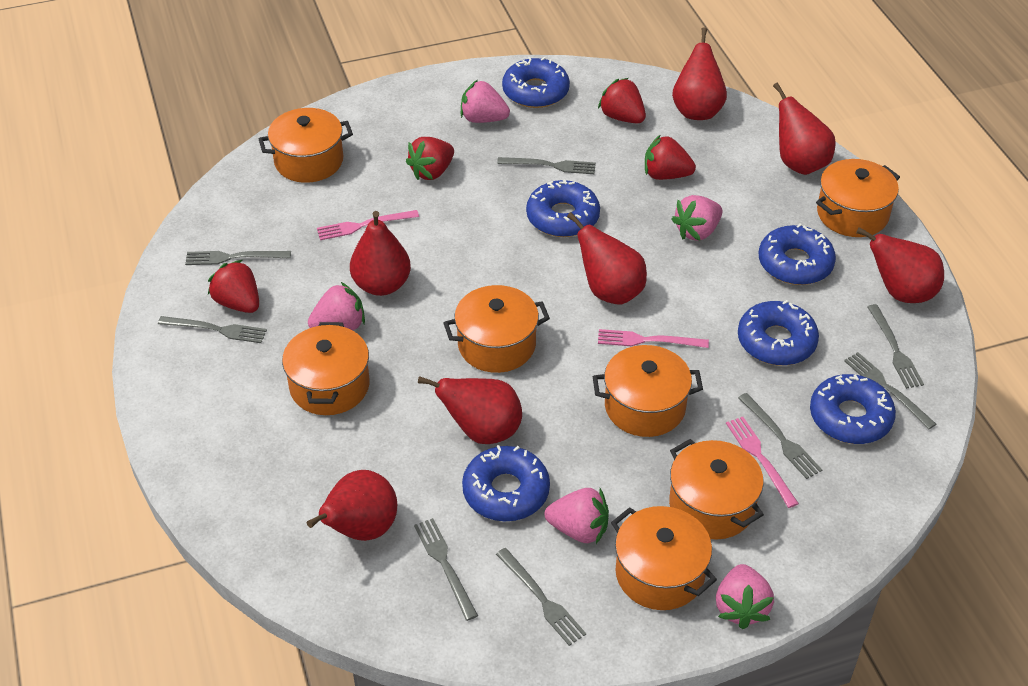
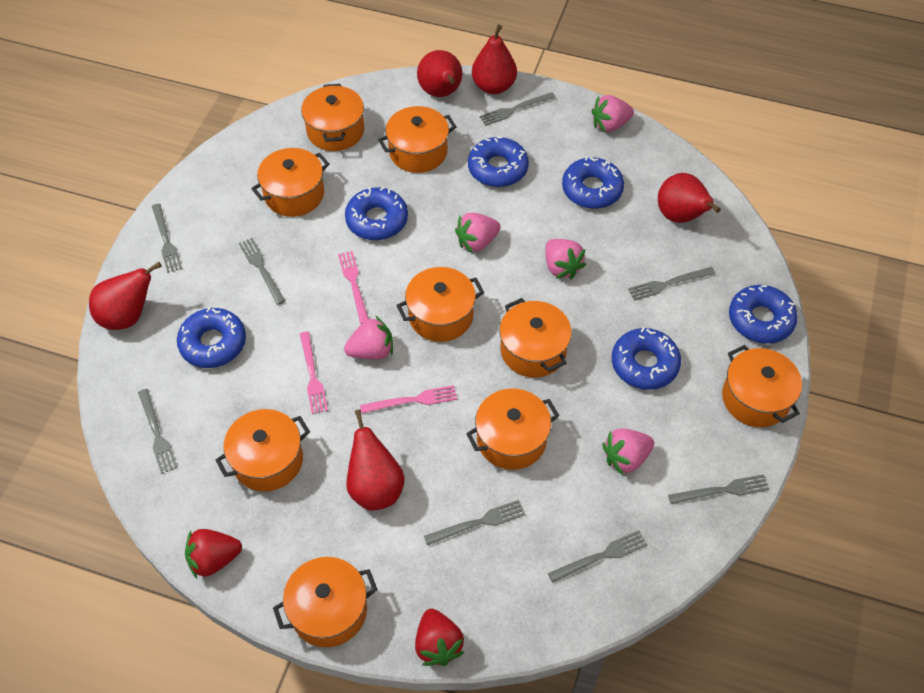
orange pot: 7 -> 9
red pear: 7 -> 5
red strawberry: 4 -> 2

